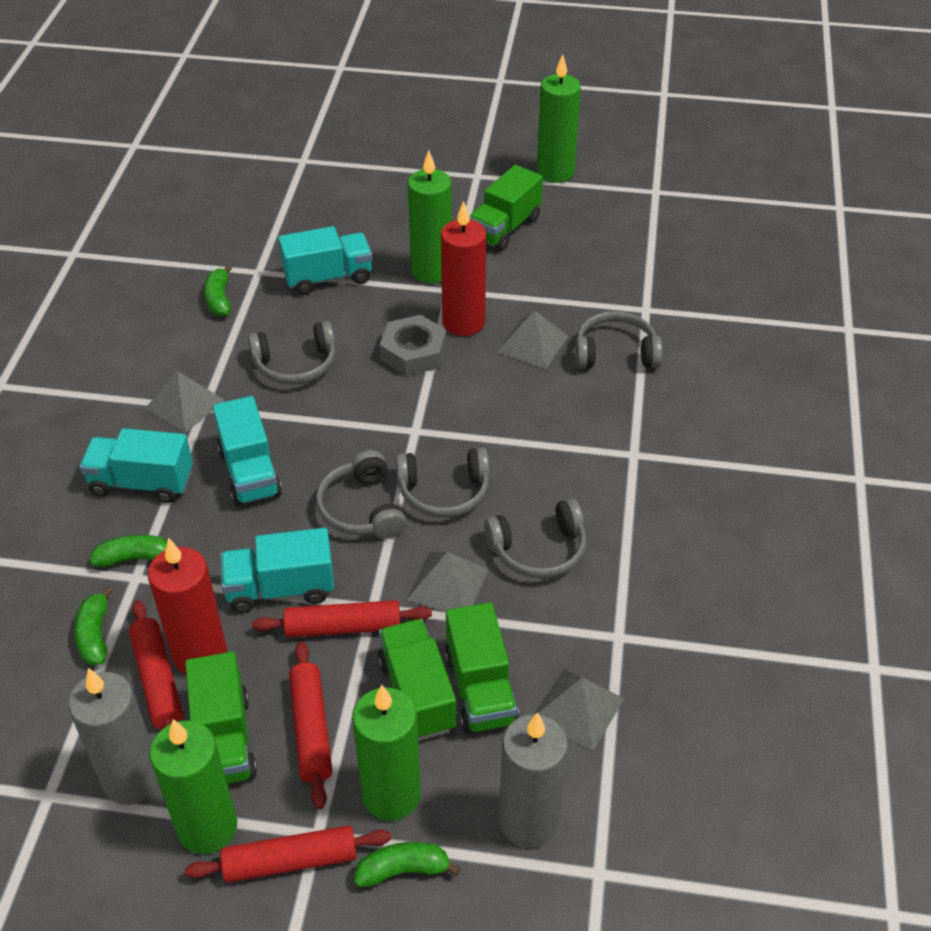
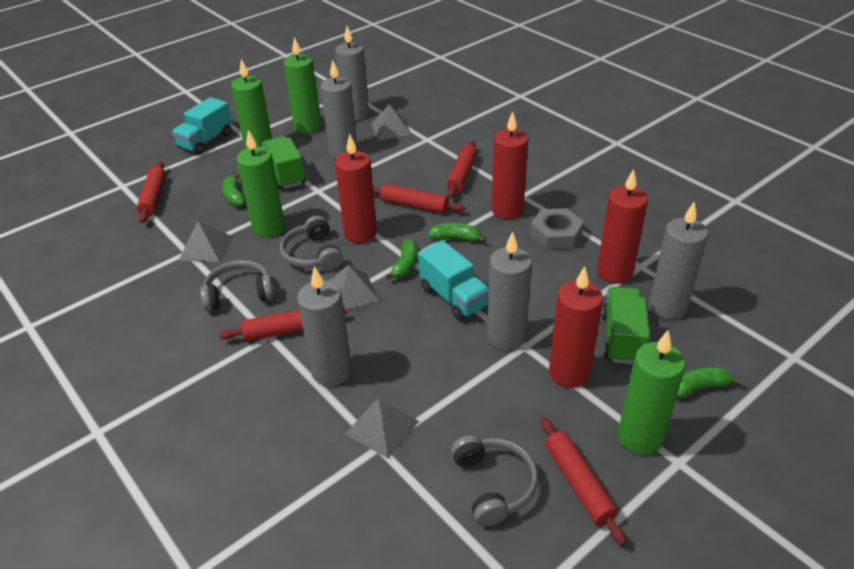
green truck: 4 -> 2
grey candle: 2 -> 5
grey headphones: 5 -> 3
red candle: 2 -> 4
red rolling pin: 4 -> 5
turquoise truck: 4 -> 2

